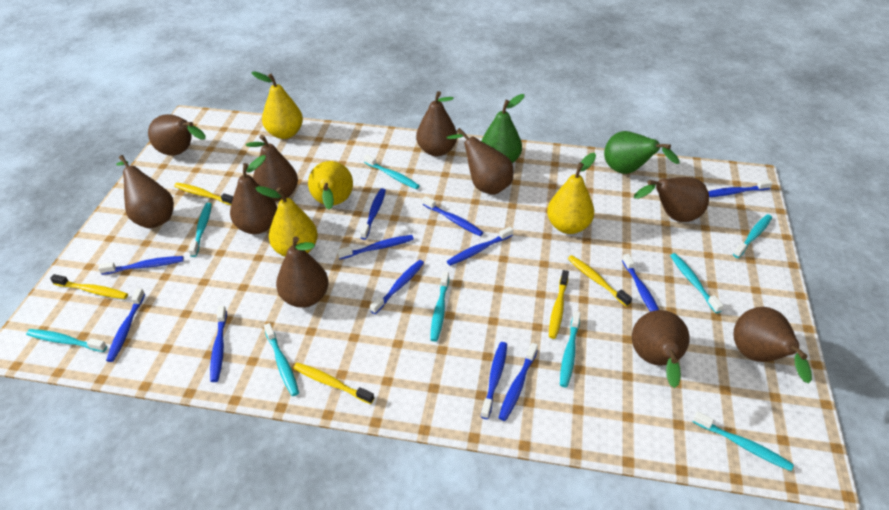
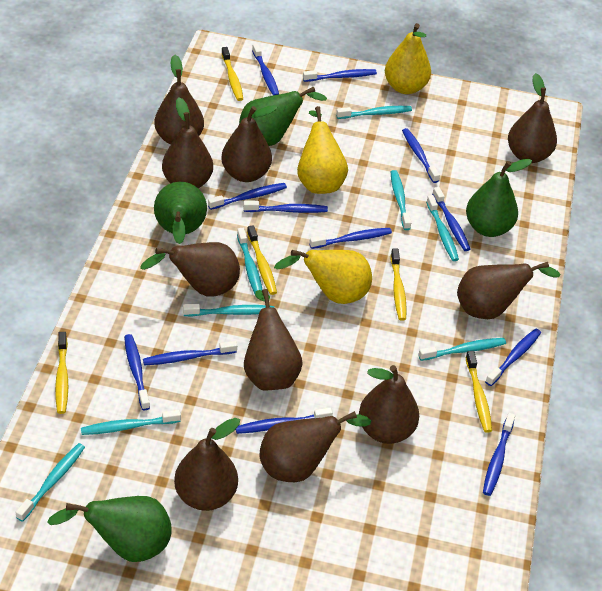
green pear: 2 -> 4
turquoise toothbrush: 9 -> 8
yellow pear: 4 -> 3

